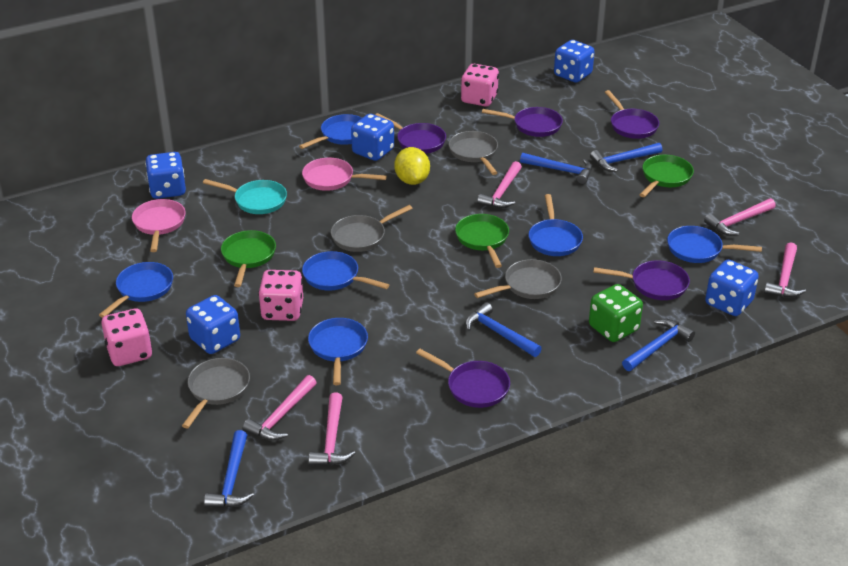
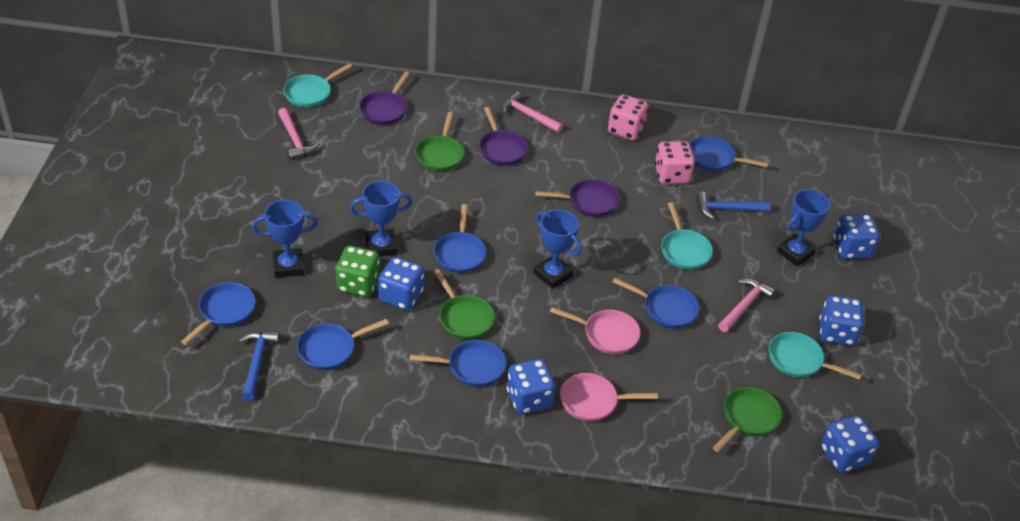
blue hammer: 5 -> 2
blue trophy: 0 -> 4
grey pan: 4 -> 0
pink dice: 3 -> 2
pink hammer: 5 -> 3
purple pan: 5 -> 3
turquoise pan: 1 -> 3
yellow lemon: 1 -> 0

